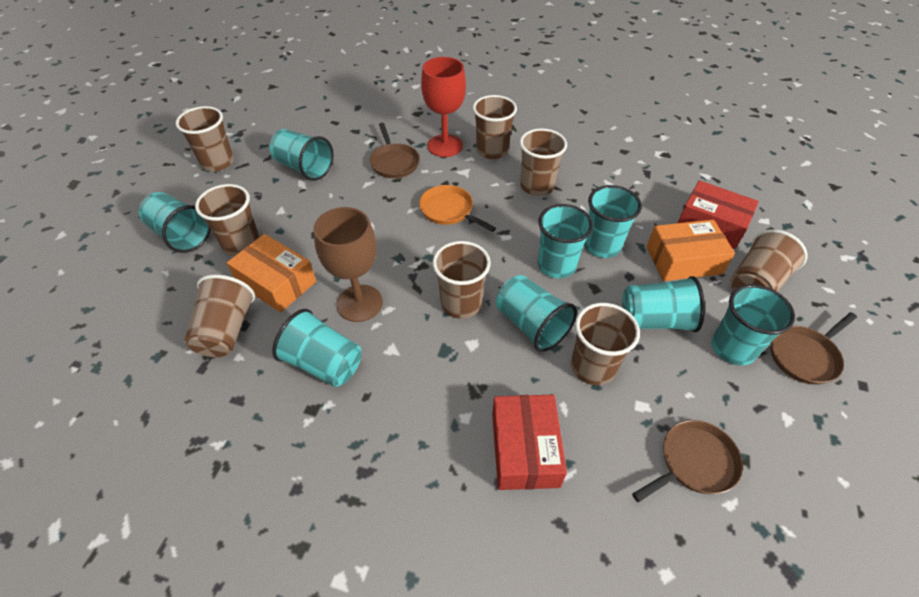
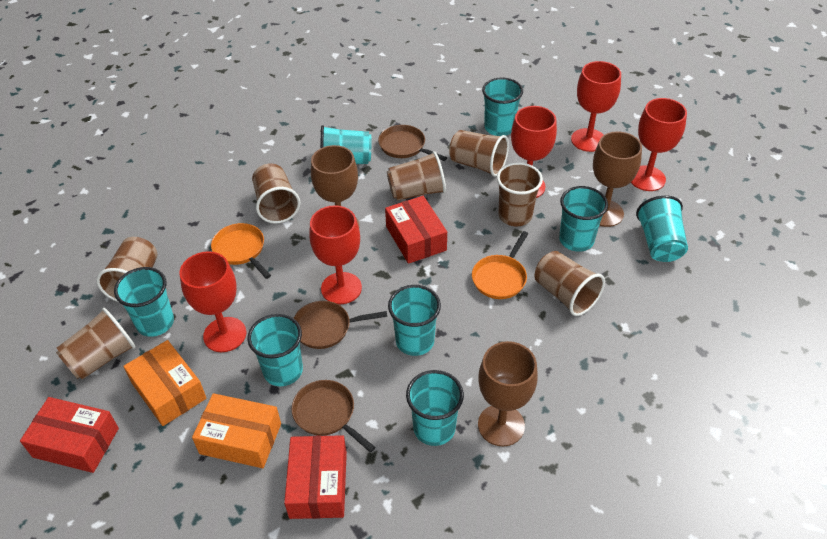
brown cup: 8 -> 7
brown goblet: 1 -> 3
orange pan: 1 -> 2
red box: 2 -> 3
red goblet: 1 -> 5

